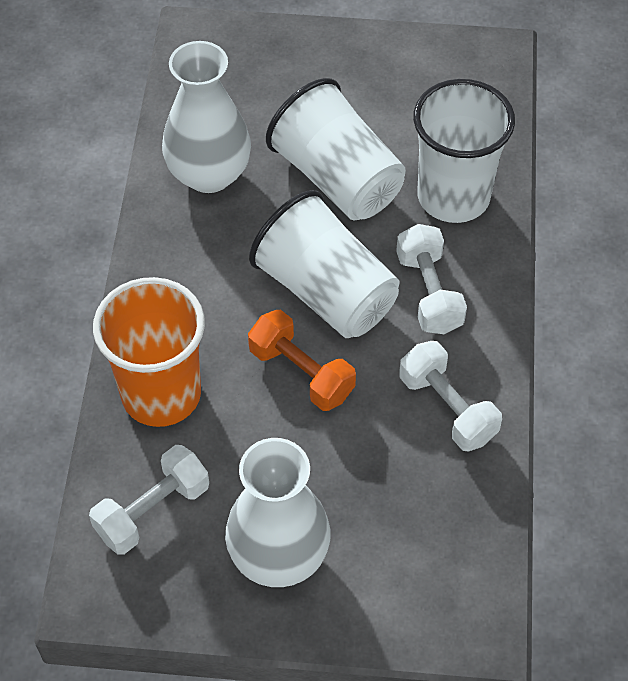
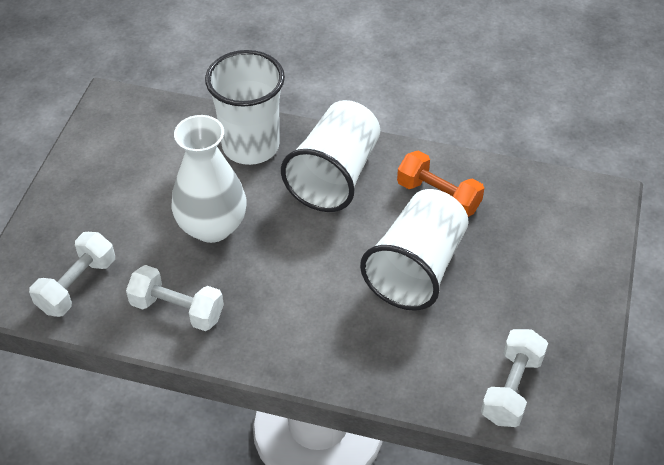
orange cup: 1 -> 0
white vase: 2 -> 1

